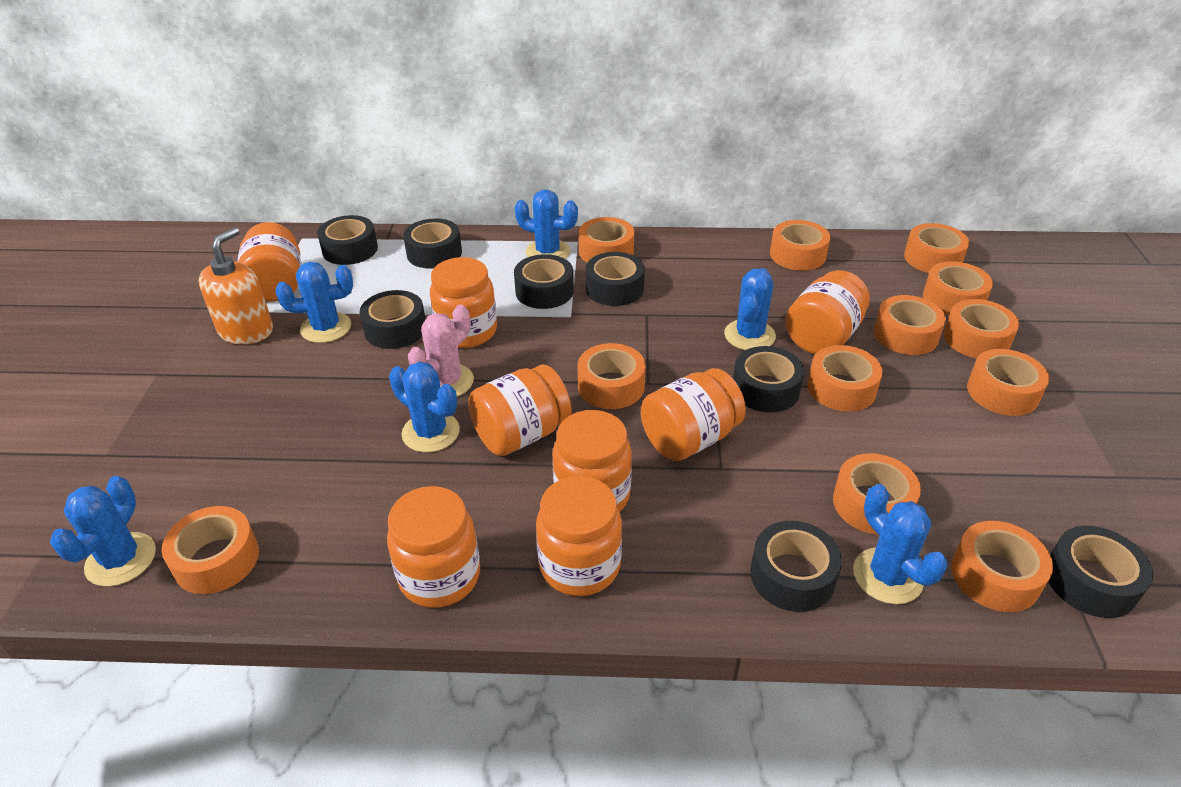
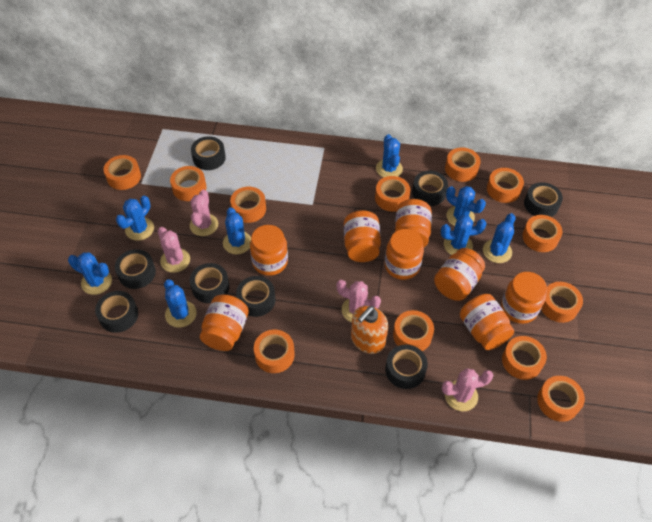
blue cactus: 6 -> 8
pink cactus: 1 -> 4

